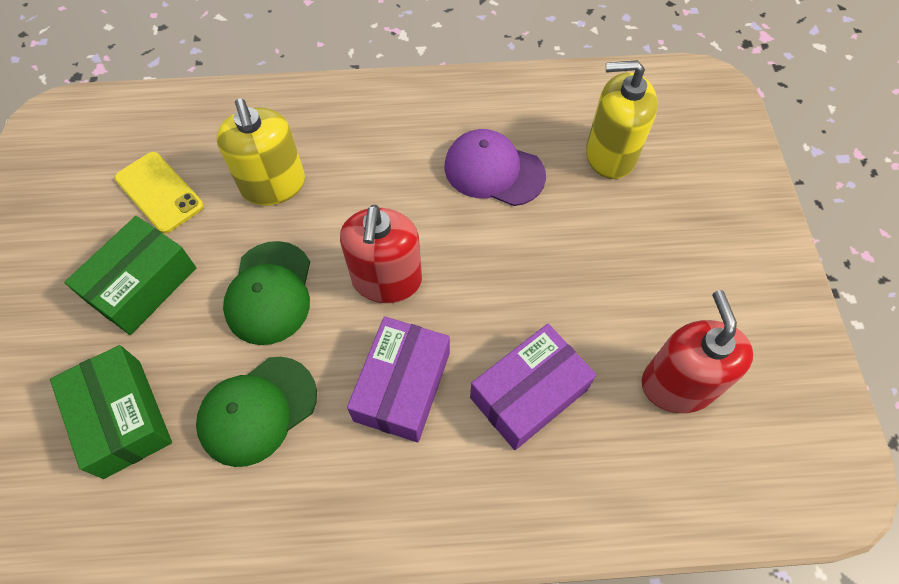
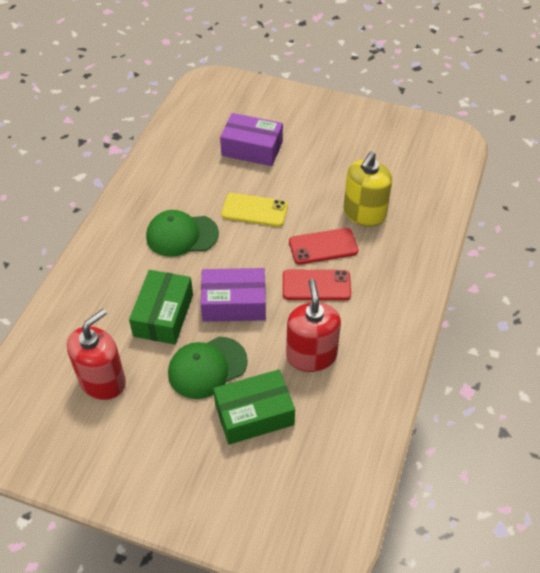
purple cap: 1 -> 0
red phone: 0 -> 2
yellow soap dispenser: 2 -> 1

